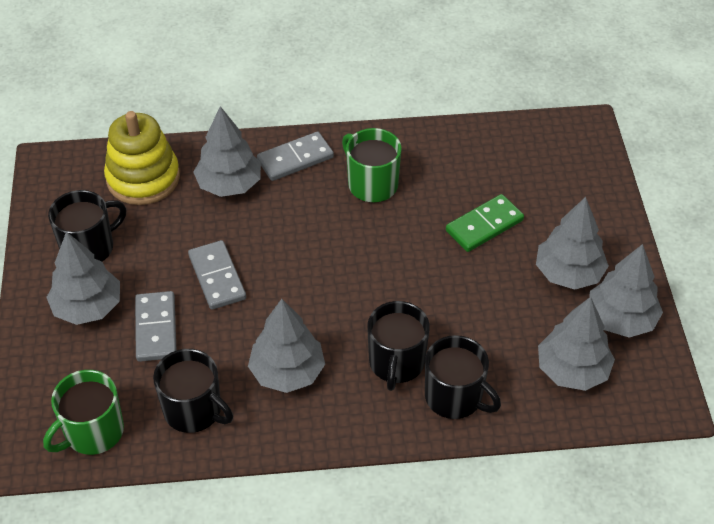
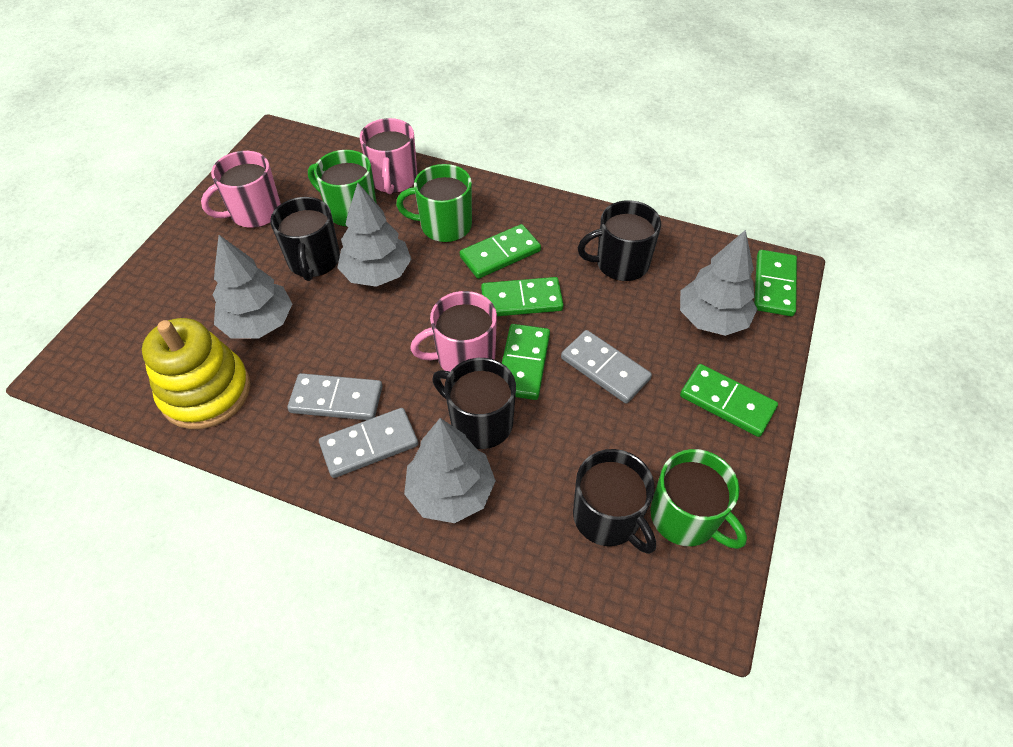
green domino: 1 -> 5
green mug: 2 -> 3
grey tree: 6 -> 4
pink mug: 0 -> 3

